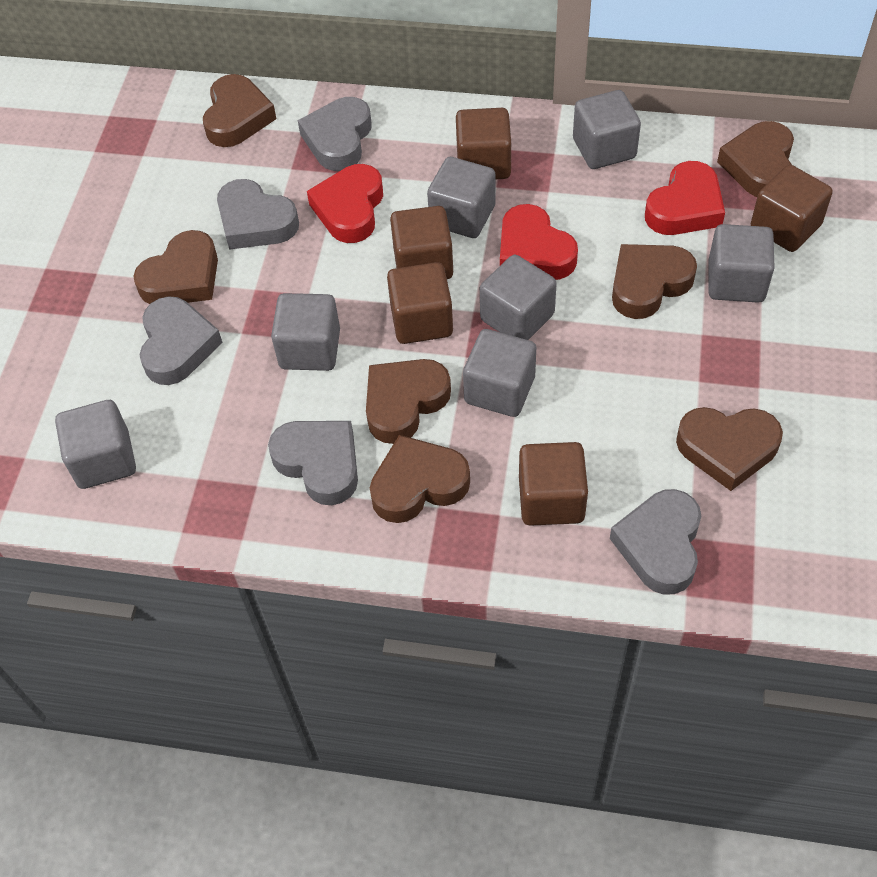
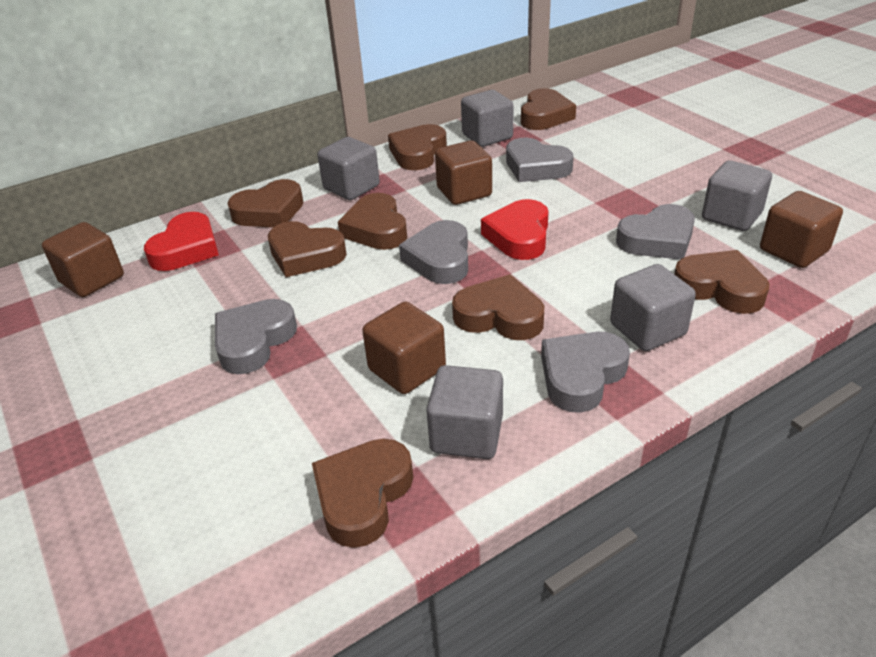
brown cube: 5 -> 4
brown heart: 7 -> 8
grey cube: 7 -> 5
red heart: 3 -> 2

